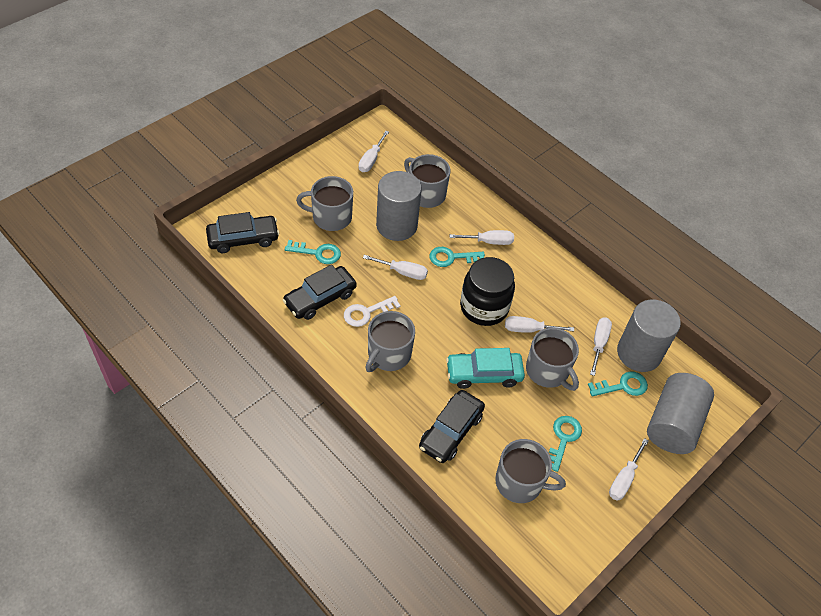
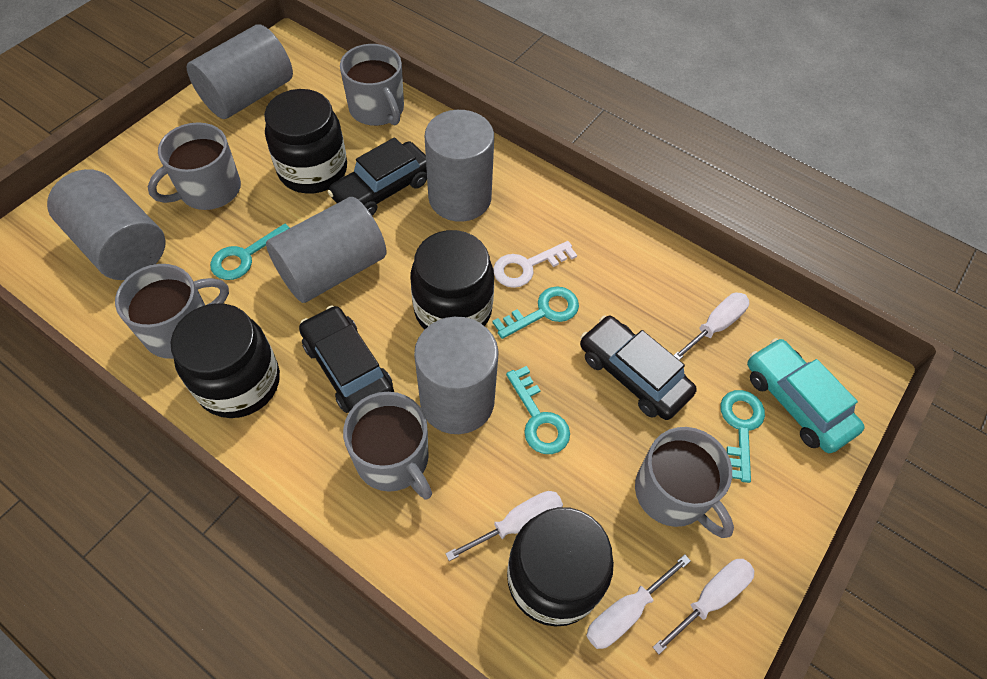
black jar: 1 -> 4
grey cylinder: 3 -> 5
white screwdriver: 6 -> 4

